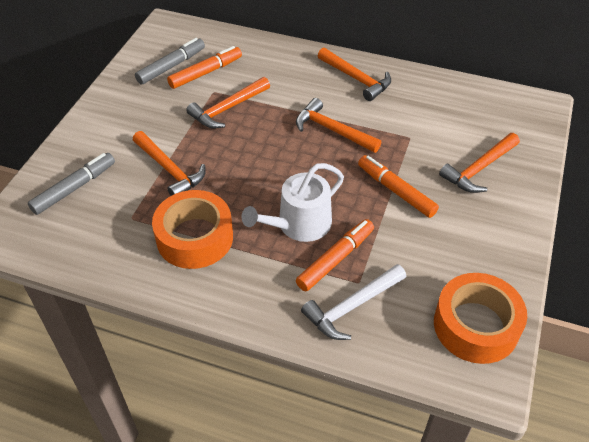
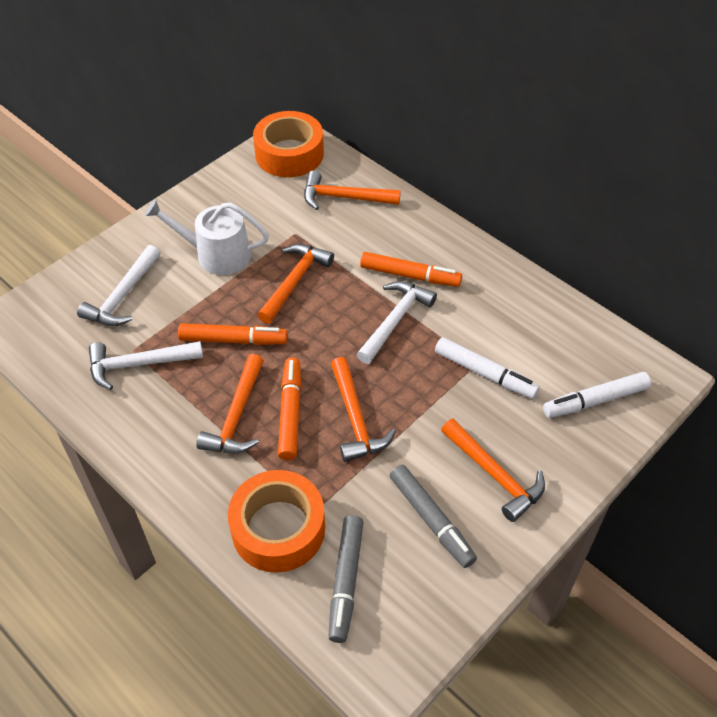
white hammer: 1 -> 3
white marker: 0 -> 2

